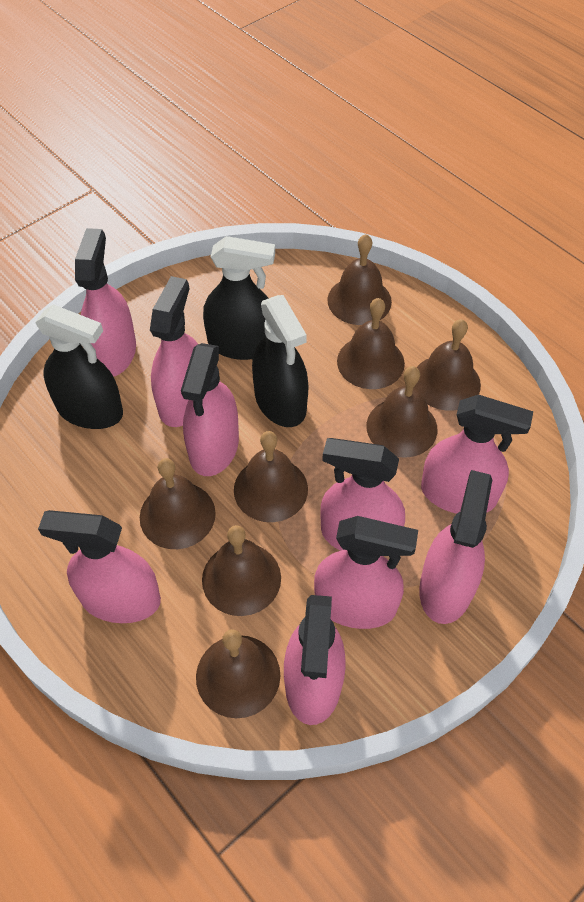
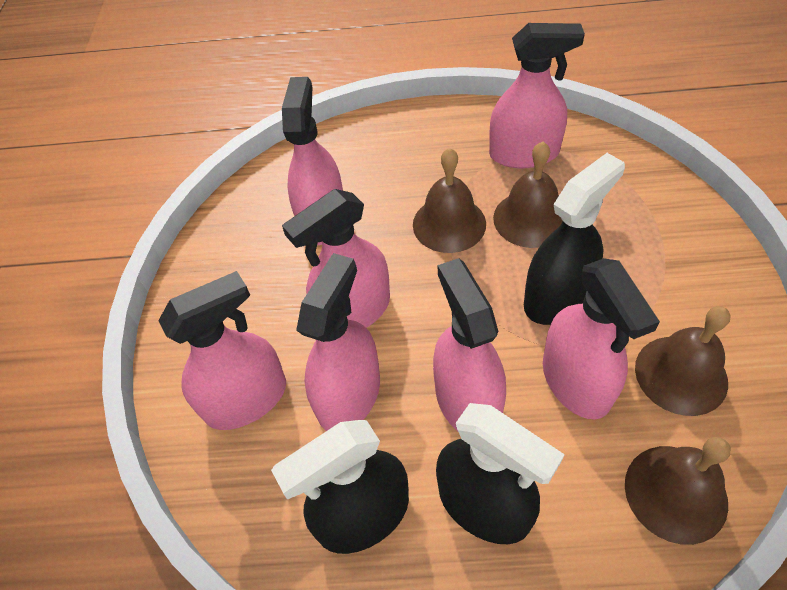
brown bell: 8 -> 4
pink spray bottle: 9 -> 7

